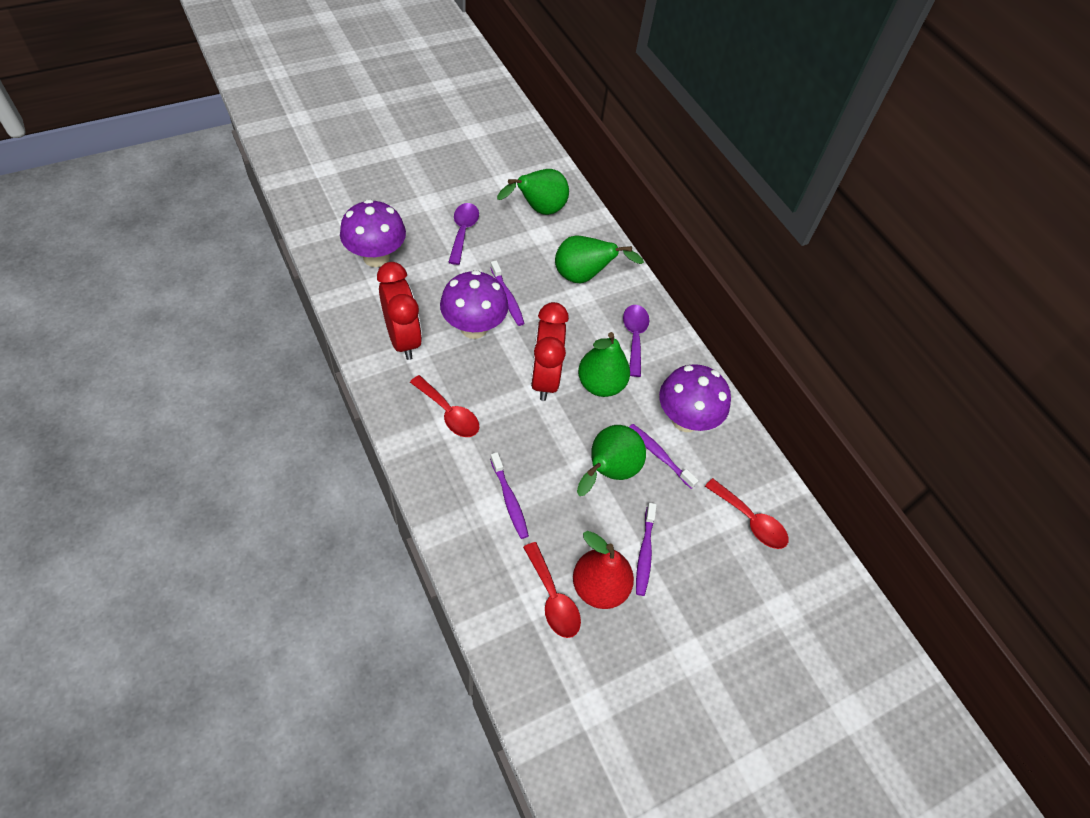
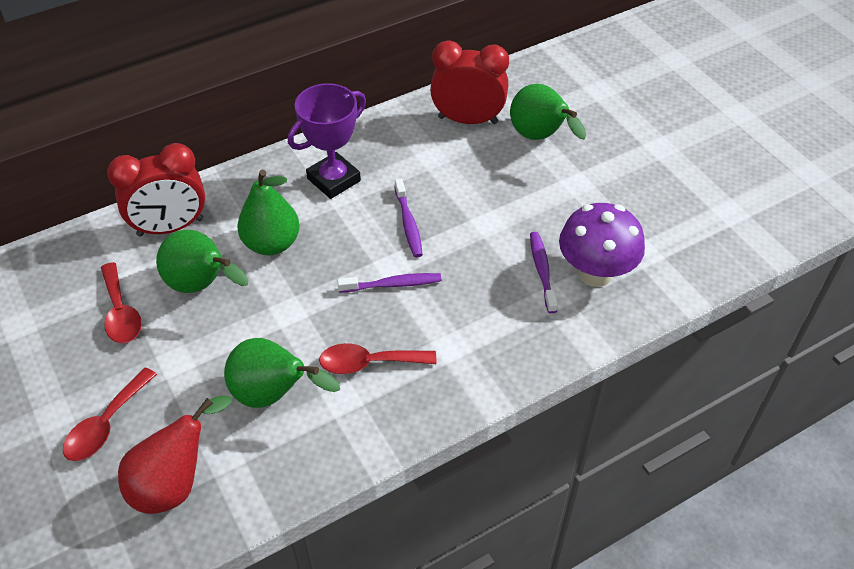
purple mushroom: 3 -> 1
purple spoon: 2 -> 0
purple toothbrush: 4 -> 3
purple trophy: 0 -> 1

